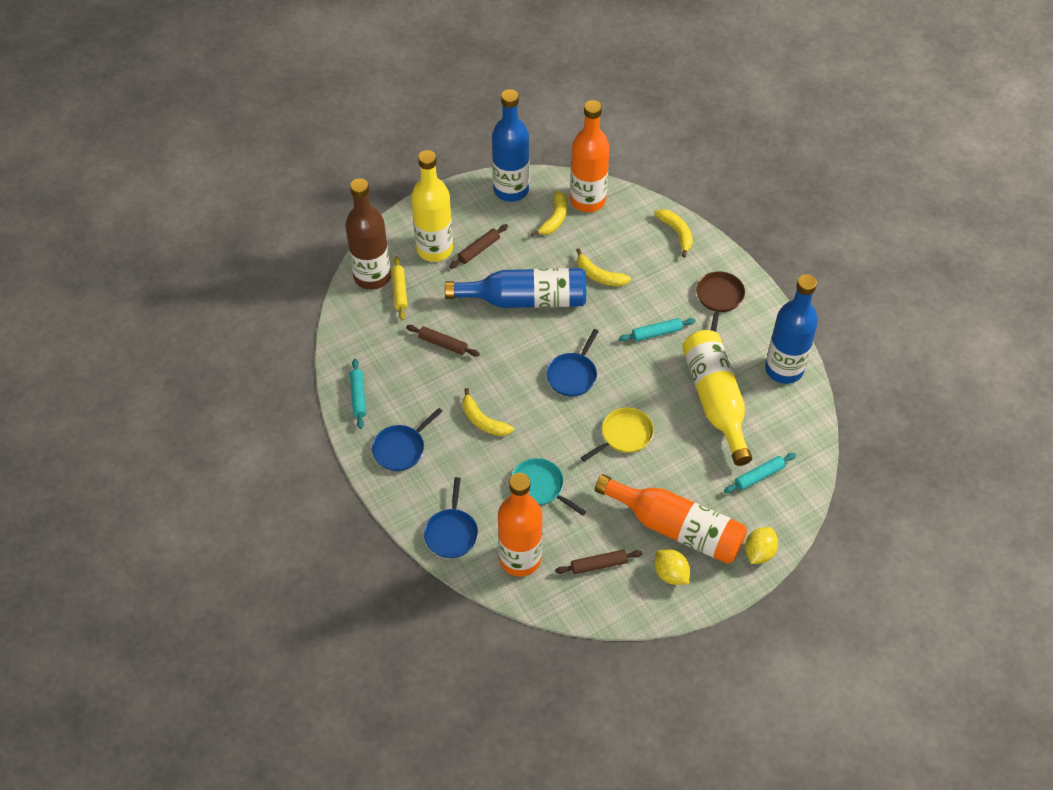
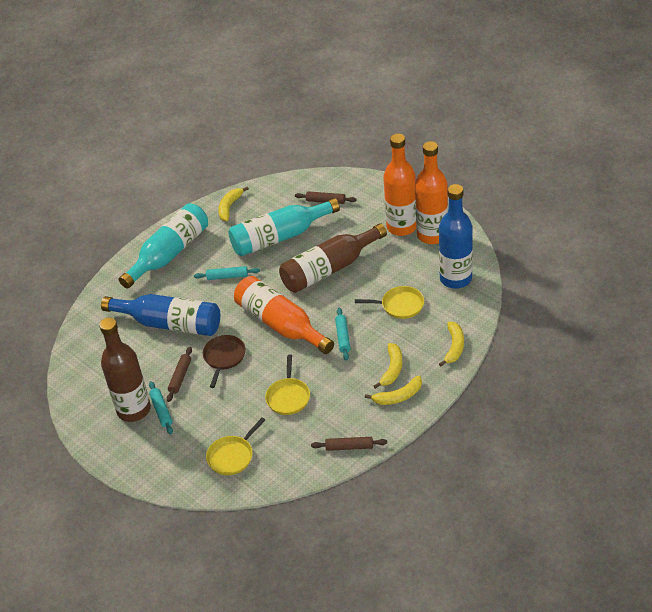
blue bottle: 3 -> 2
blue pan: 3 -> 0
brown bottle: 1 -> 2
turquoise bottle: 0 -> 2
turquoise pan: 1 -> 0
yellow bottle: 2 -> 0
yellow lemon: 2 -> 0
yellow pan: 1 -> 3
yellow rolling pin: 1 -> 0

